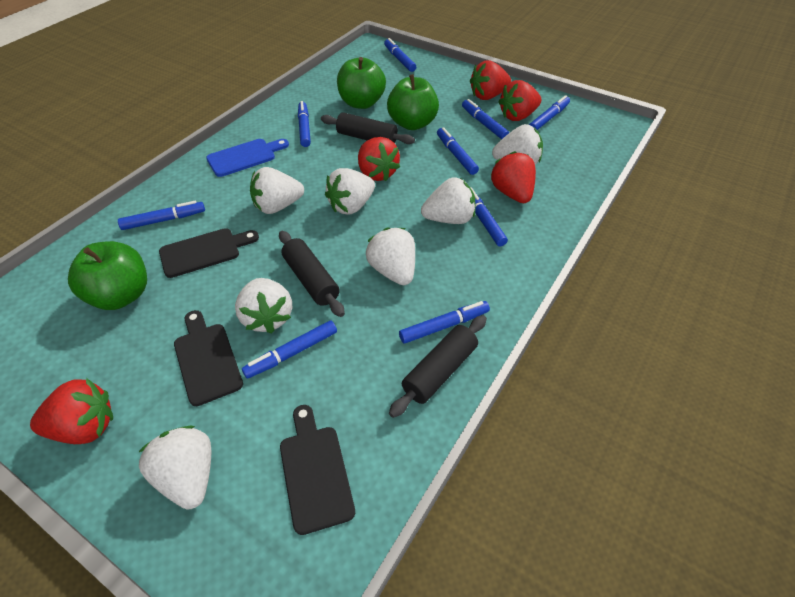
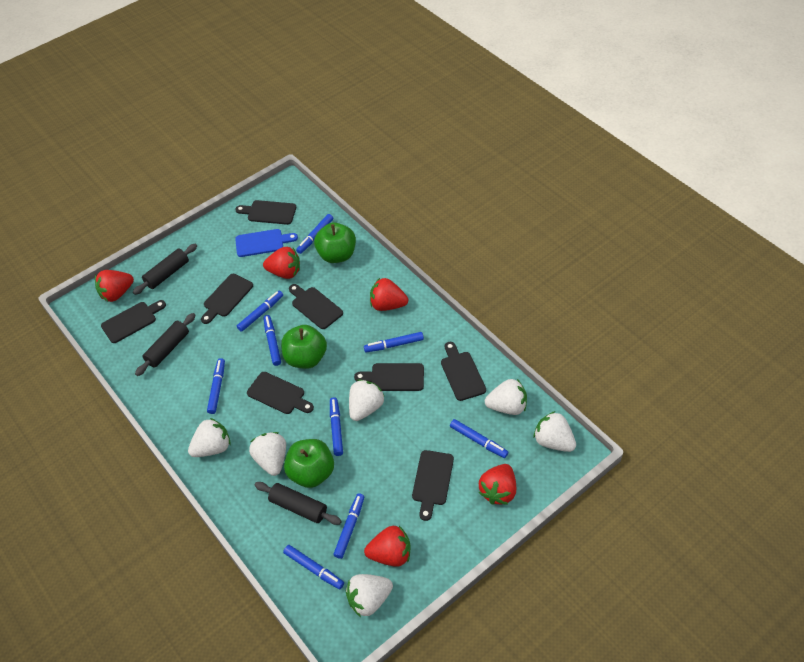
black cutting board: 3 -> 8
white strawberry: 7 -> 6

